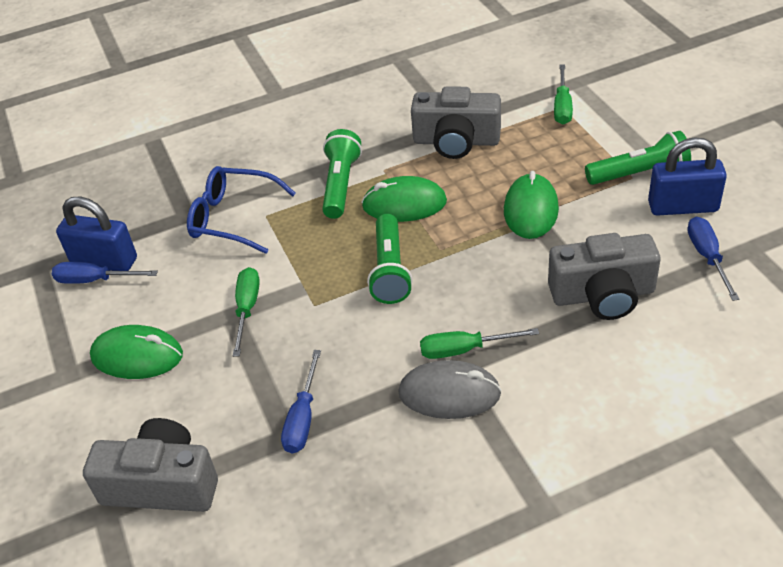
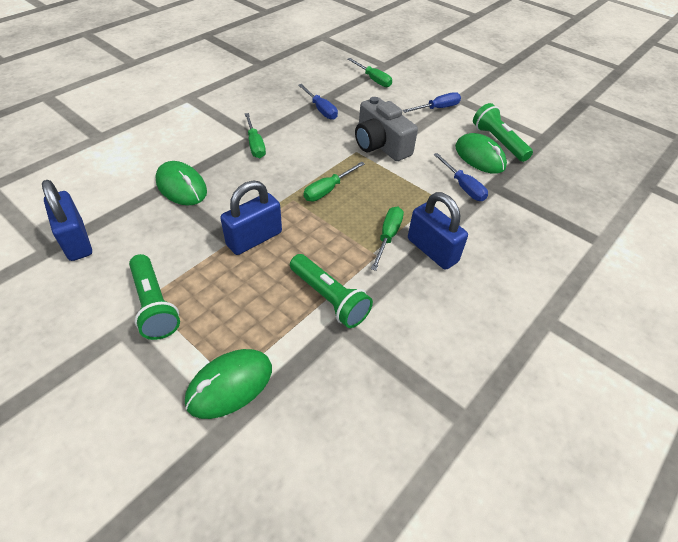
blue glasses: 1 -> 0
blue padlock: 2 -> 3
green screwdriver: 3 -> 4
grey camera: 3 -> 1
grey mouse: 1 -> 0

